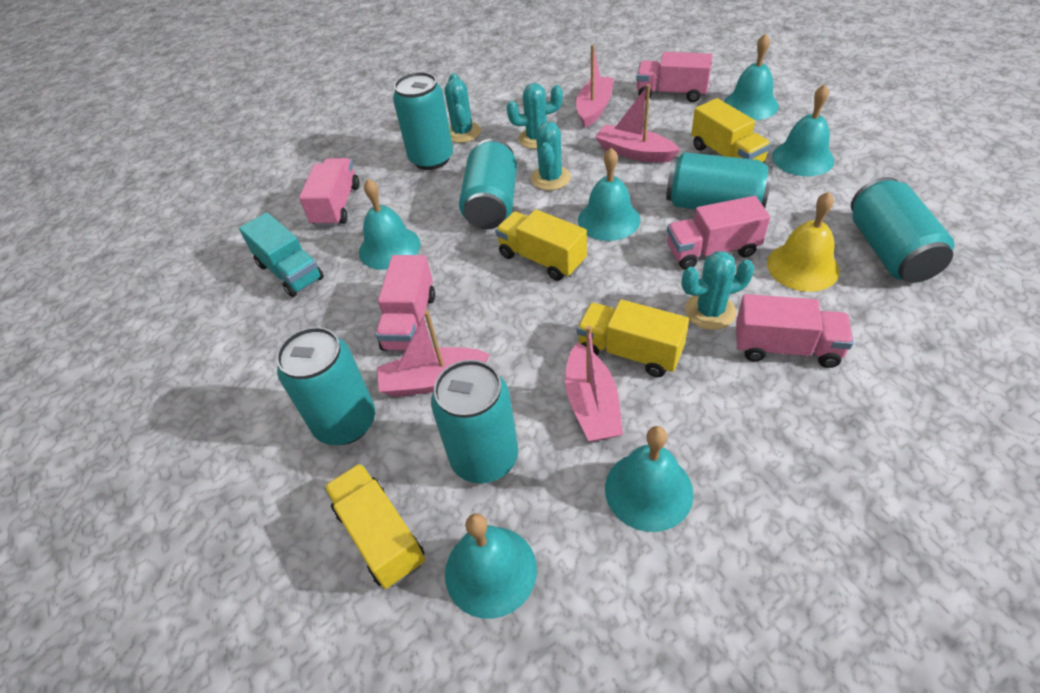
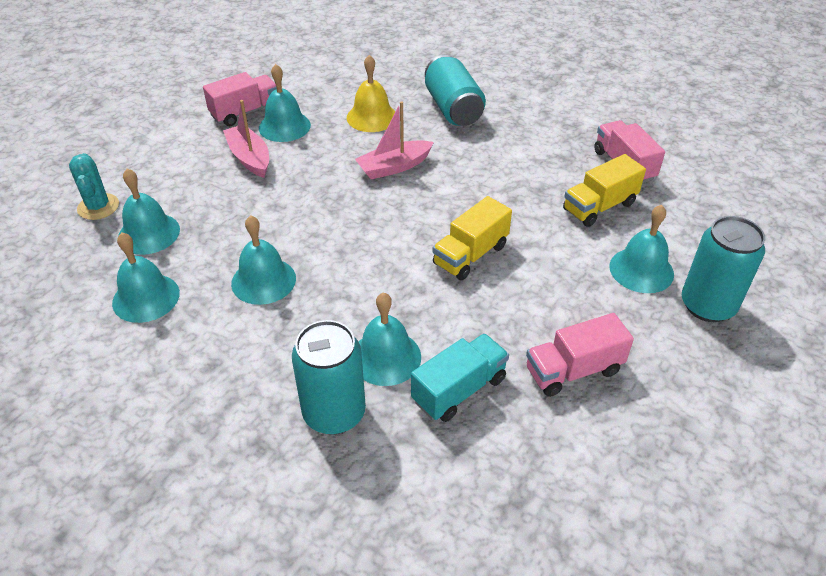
pink boat: 4 -> 2
pink truck: 5 -> 3
turquoise cactus: 4 -> 1
turquoise can: 6 -> 3
yellow truck: 4 -> 2

